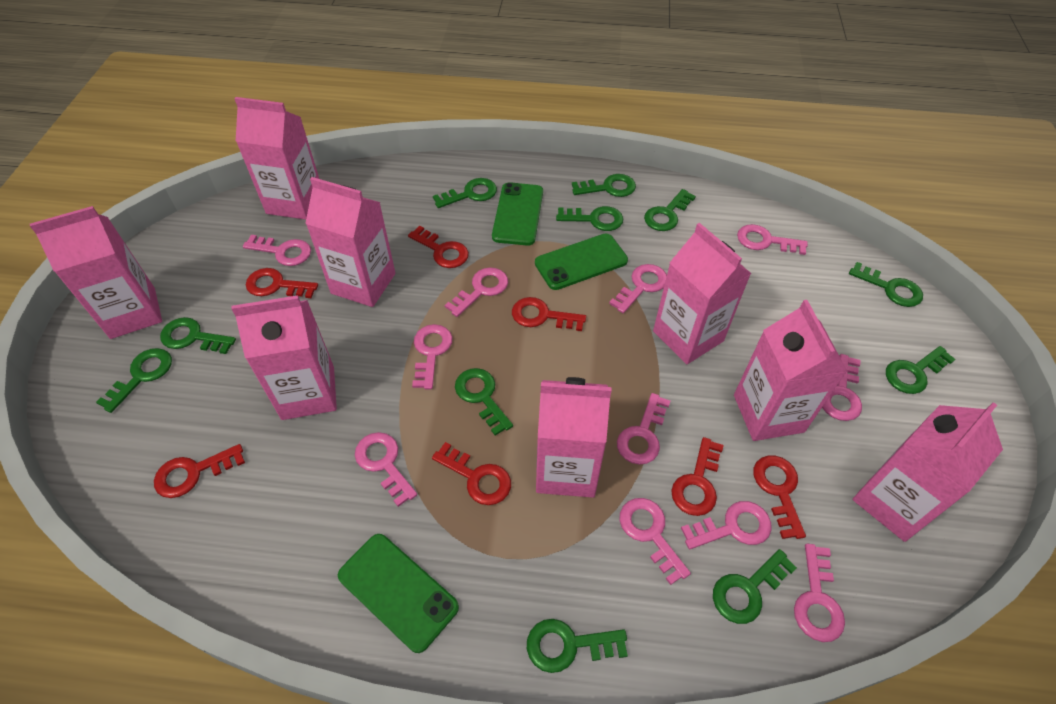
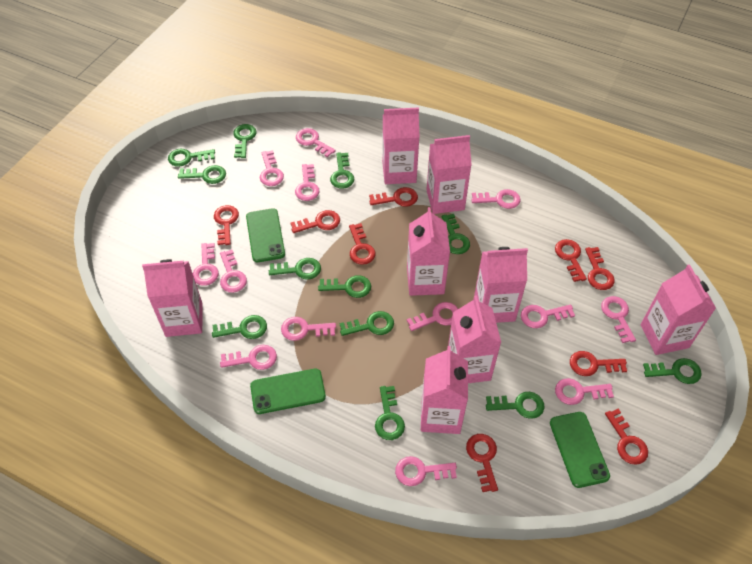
green key: 11 -> 12
pink key: 11 -> 13
red key: 7 -> 9

